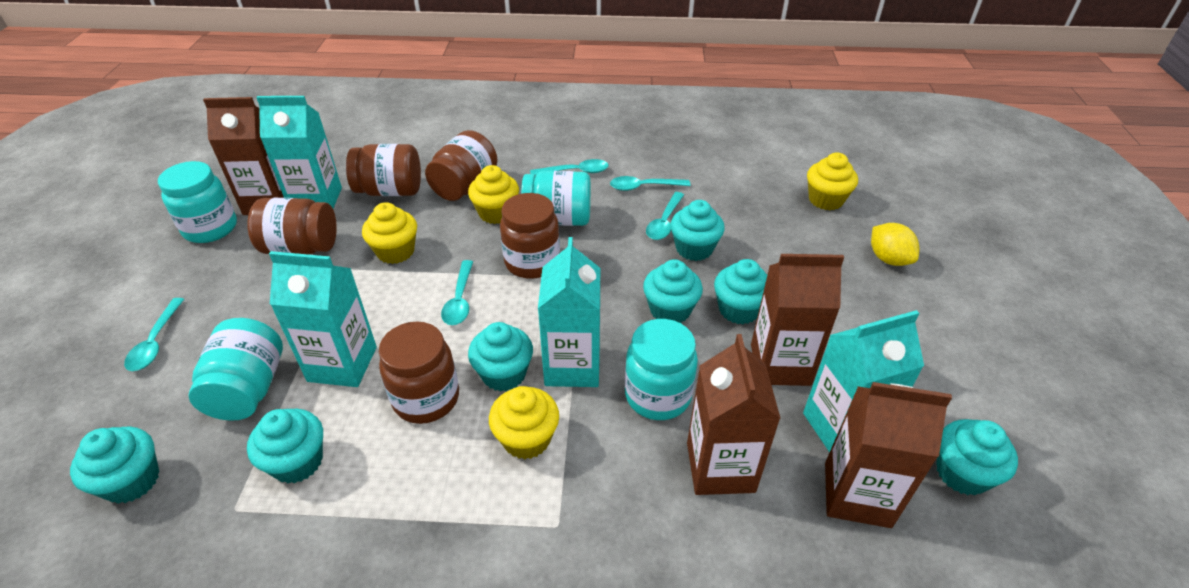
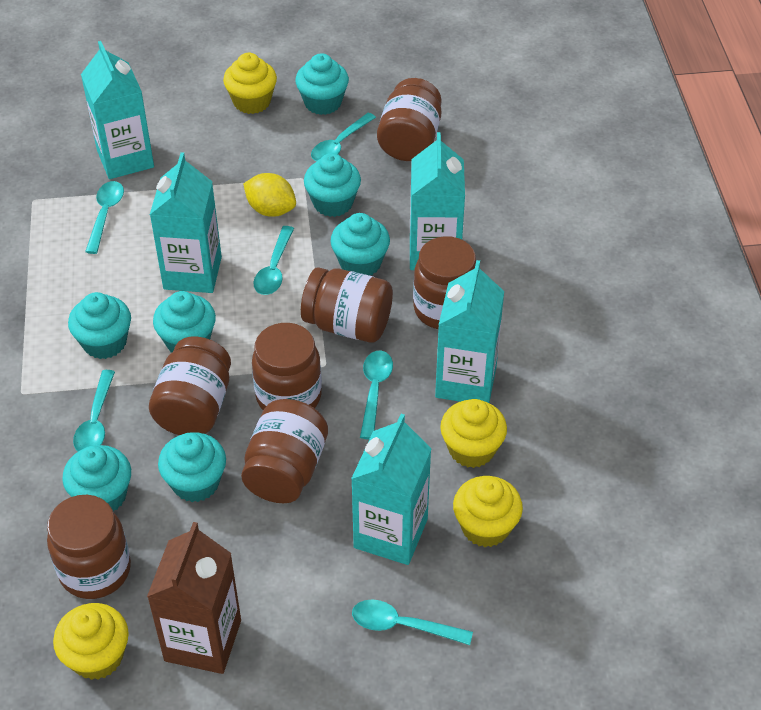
brown carton: 4 -> 1
brown jar: 5 -> 7
turquoise carton: 4 -> 5
turquoise jar: 4 -> 0
turquoise spoon: 5 -> 6

